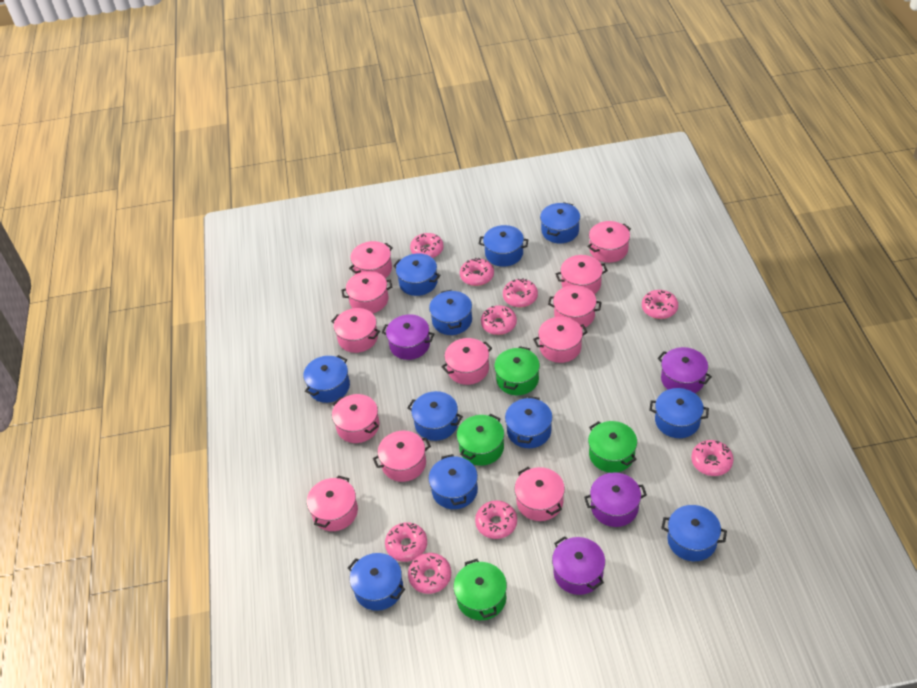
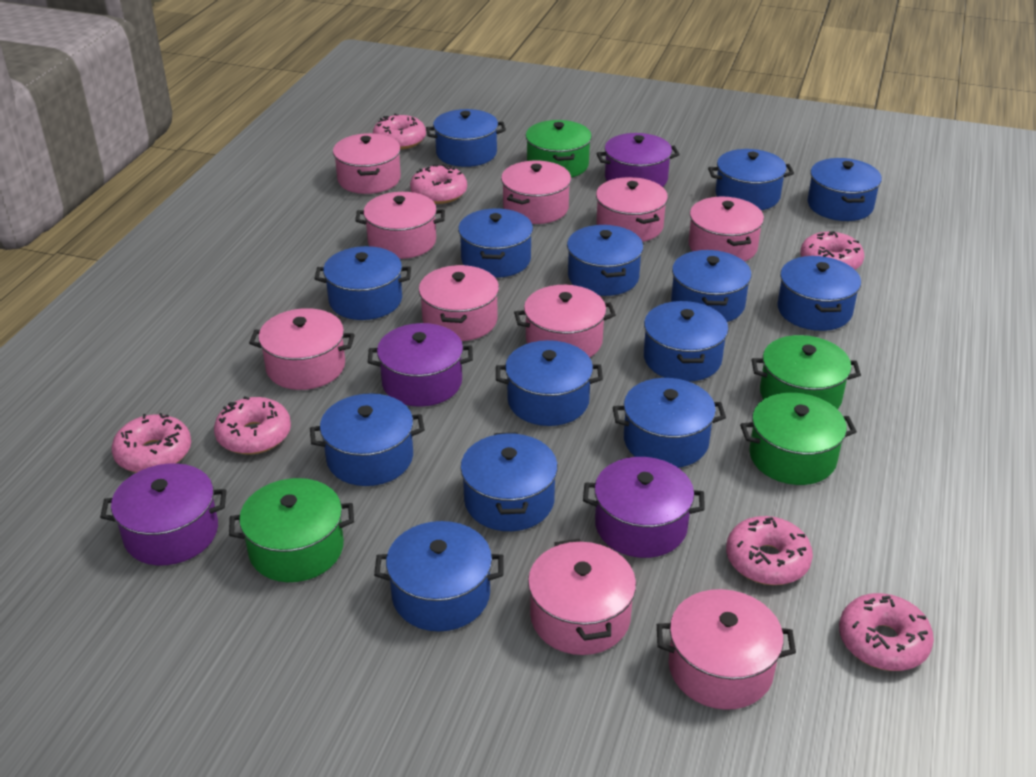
blue pot: 11 -> 14
pink donut: 9 -> 7
pink pot: 12 -> 10

